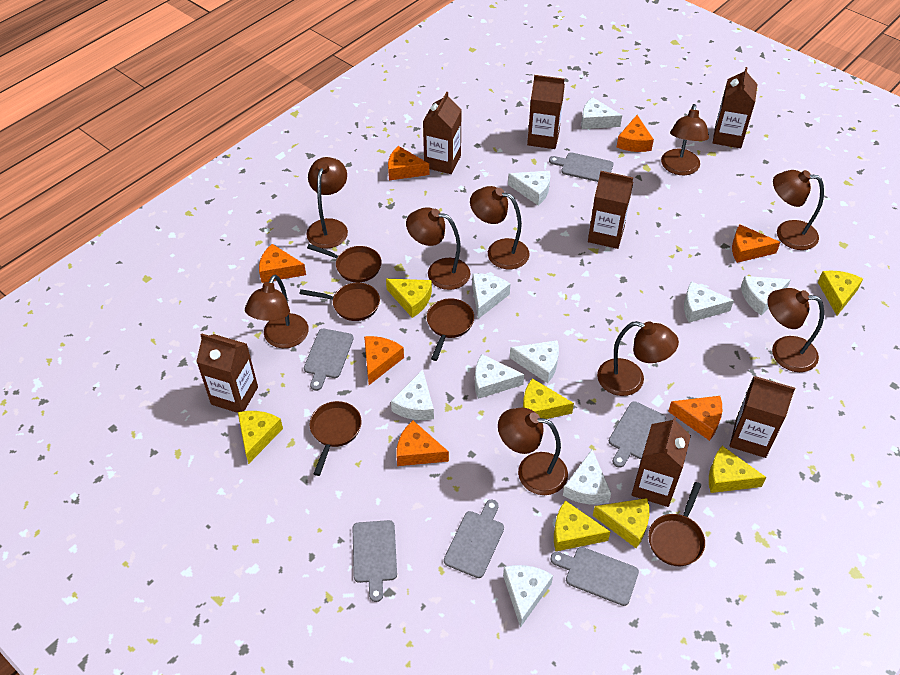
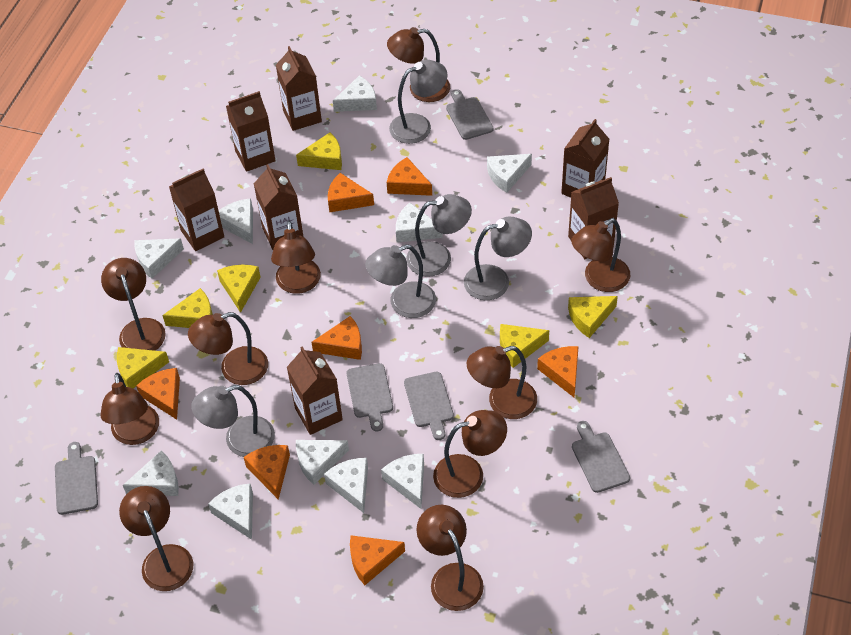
brown lamp: 9 -> 10
brown pan: 5 -> 0
grey cutting board: 6 -> 5
grey lamp: 0 -> 5
yellow cheese: 7 -> 6

